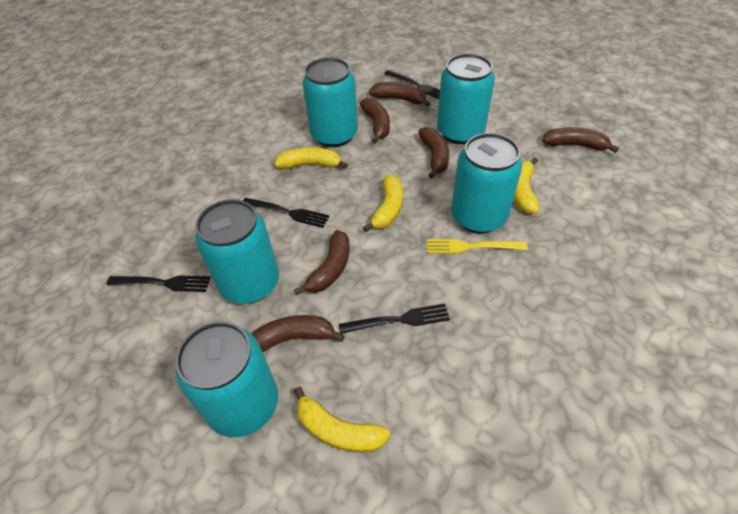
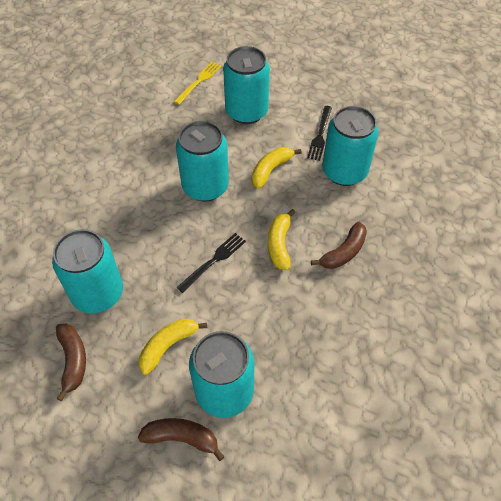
black fork: 4 -> 2
brown banana: 6 -> 3
yellow banana: 4 -> 3

